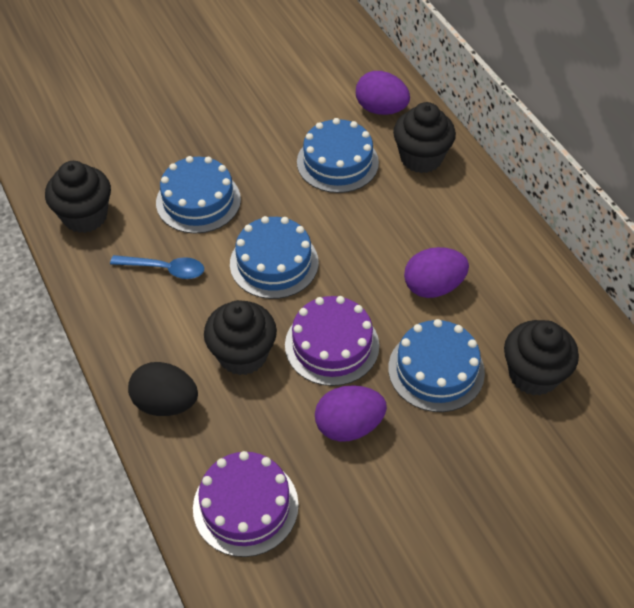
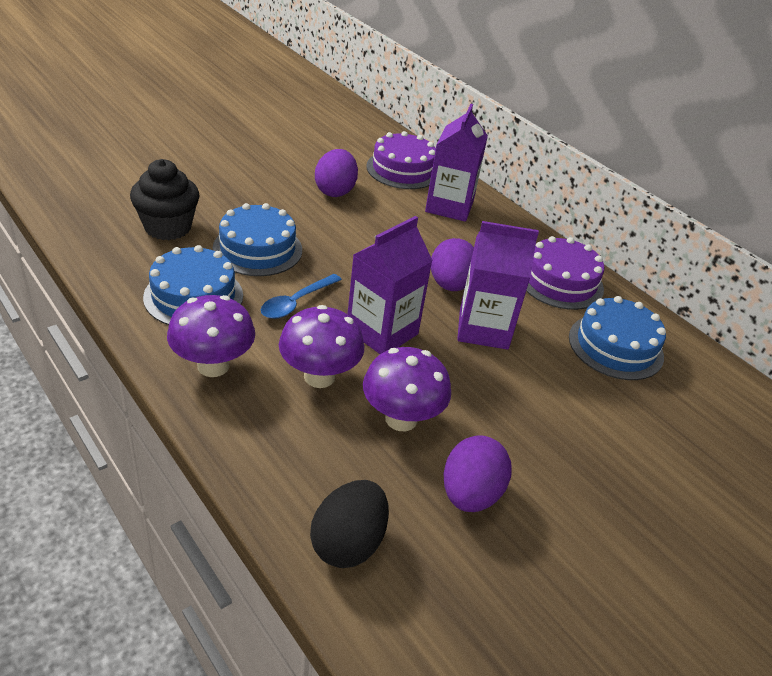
black cupcake: 4 -> 1
blue cake: 4 -> 3
purple carton: 0 -> 3
purple mushroom: 0 -> 3

